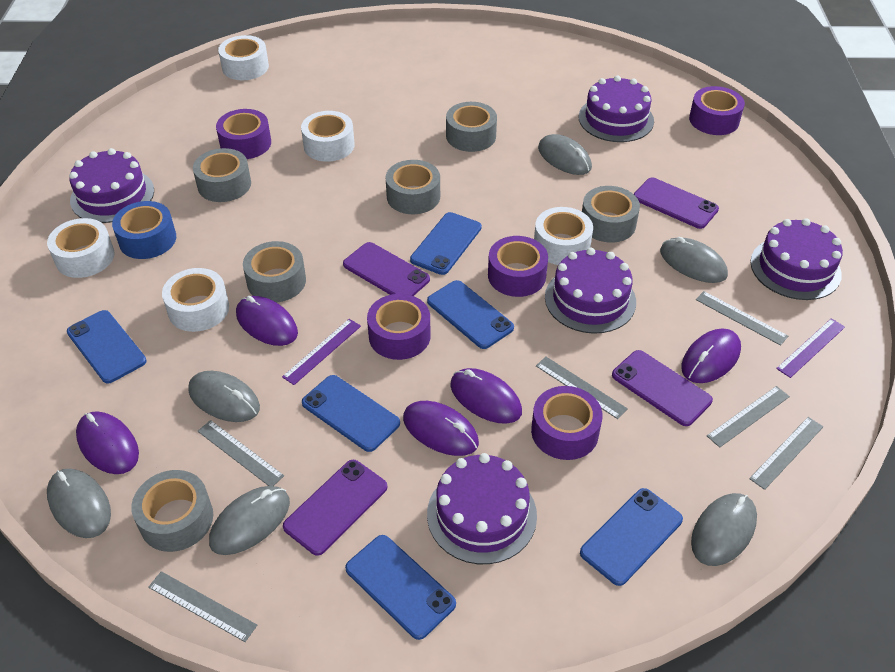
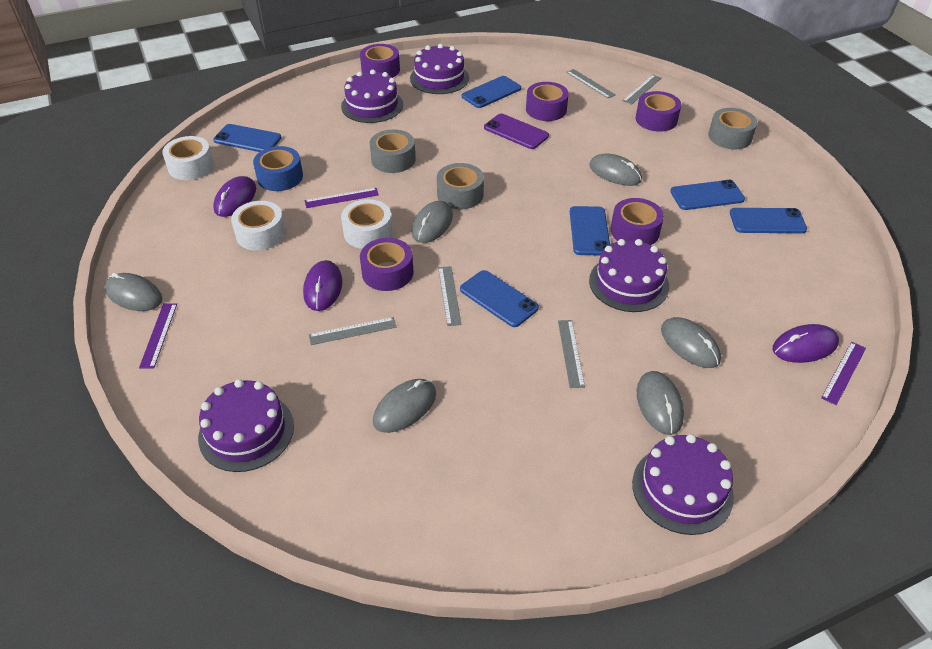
grey ruler: 6 -> 5
grey tape: 6 -> 3
purple mouse: 5 -> 3
purple phone: 4 -> 1
purple ruler: 2 -> 3
white tape: 5 -> 3

